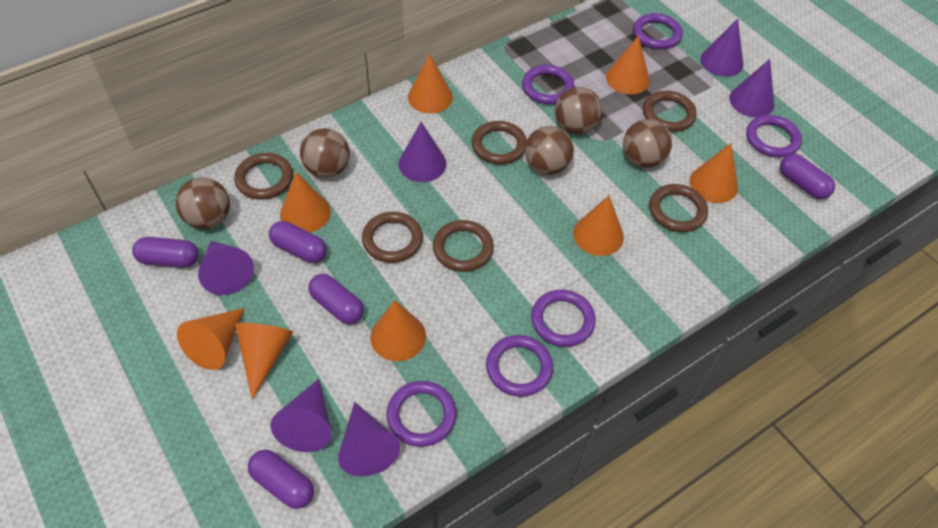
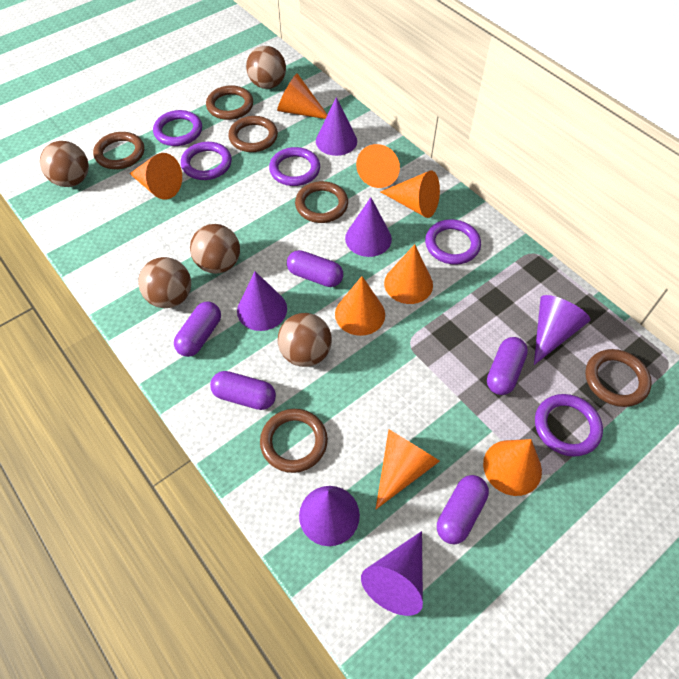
purple ring: 6 -> 5

